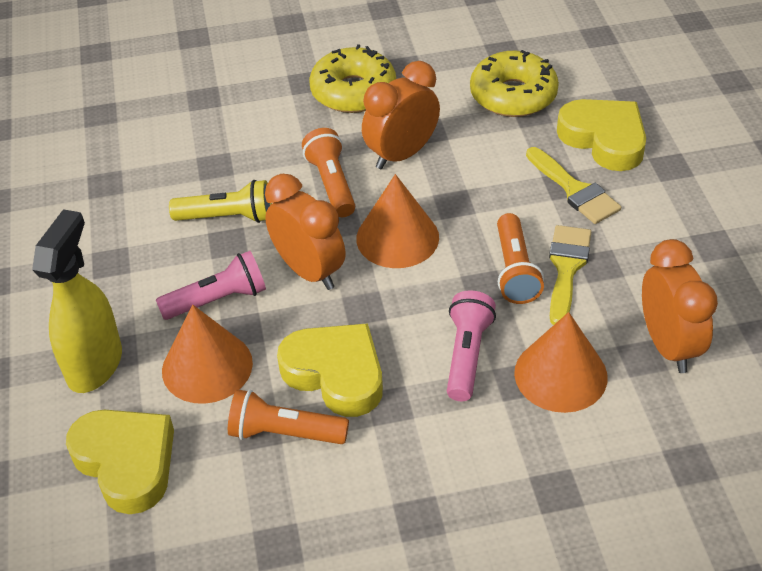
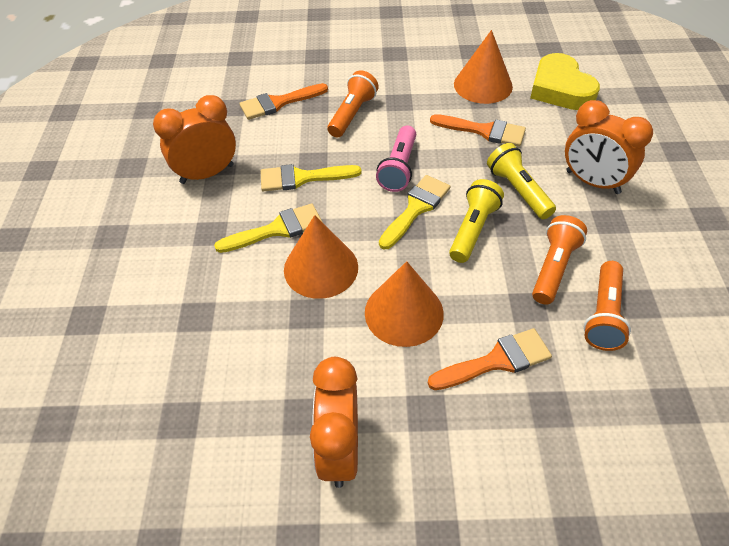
orange brush: 0 -> 3
pink flashlight: 2 -> 1
yellow brush: 2 -> 3
yellow donut: 2 -> 0
yellow flashlight: 1 -> 2
yellow heart: 3 -> 1
yellow spray bottle: 1 -> 0

